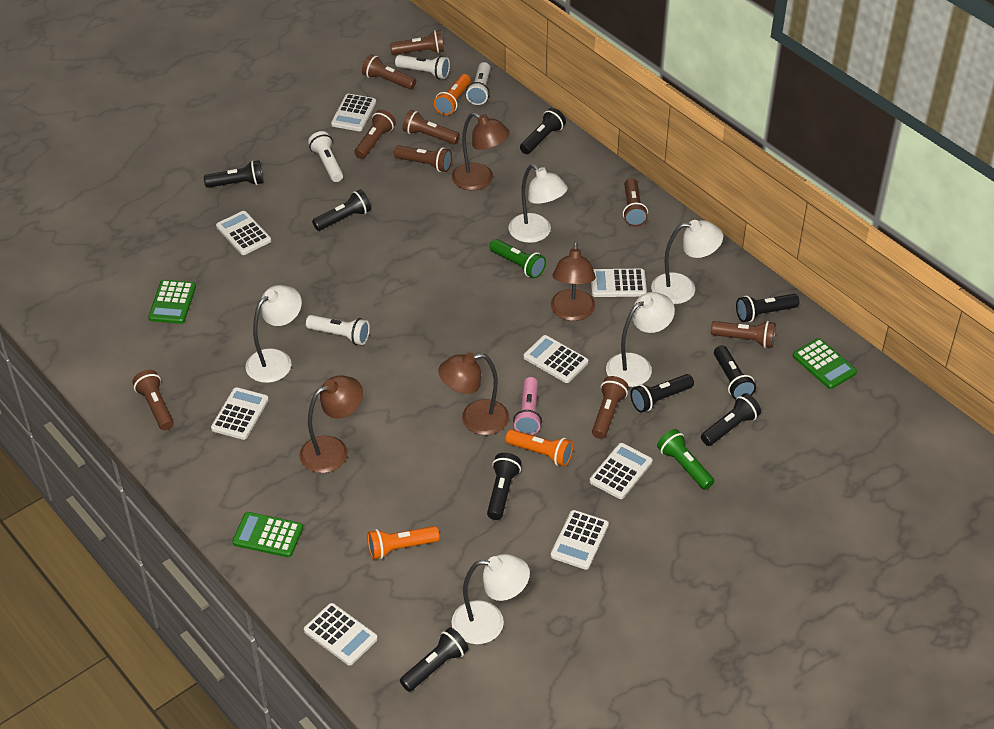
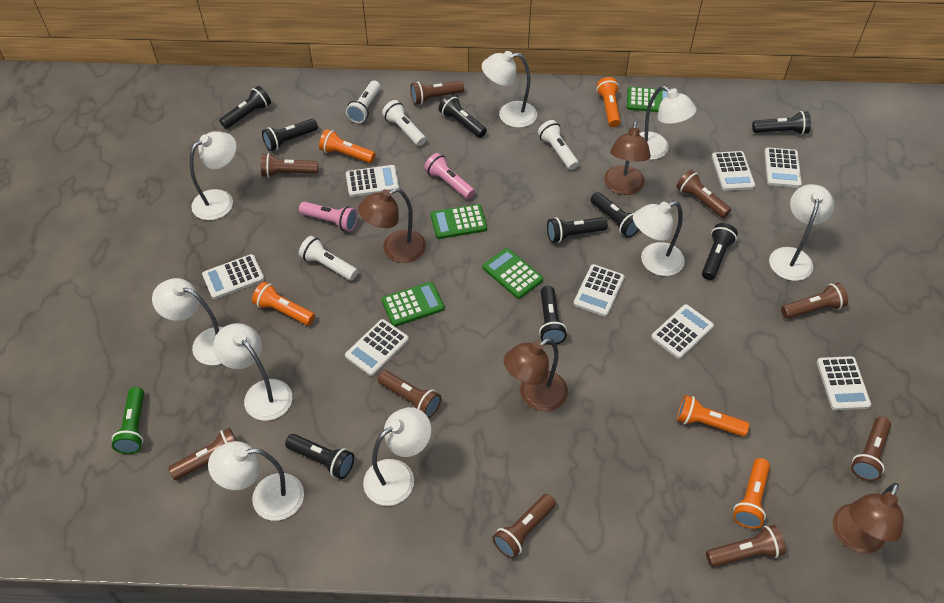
green calculator: 3 -> 4
green flashlight: 2 -> 1
orange flashlight: 3 -> 5
pink flashlight: 1 -> 2
white lamp: 5 -> 9

